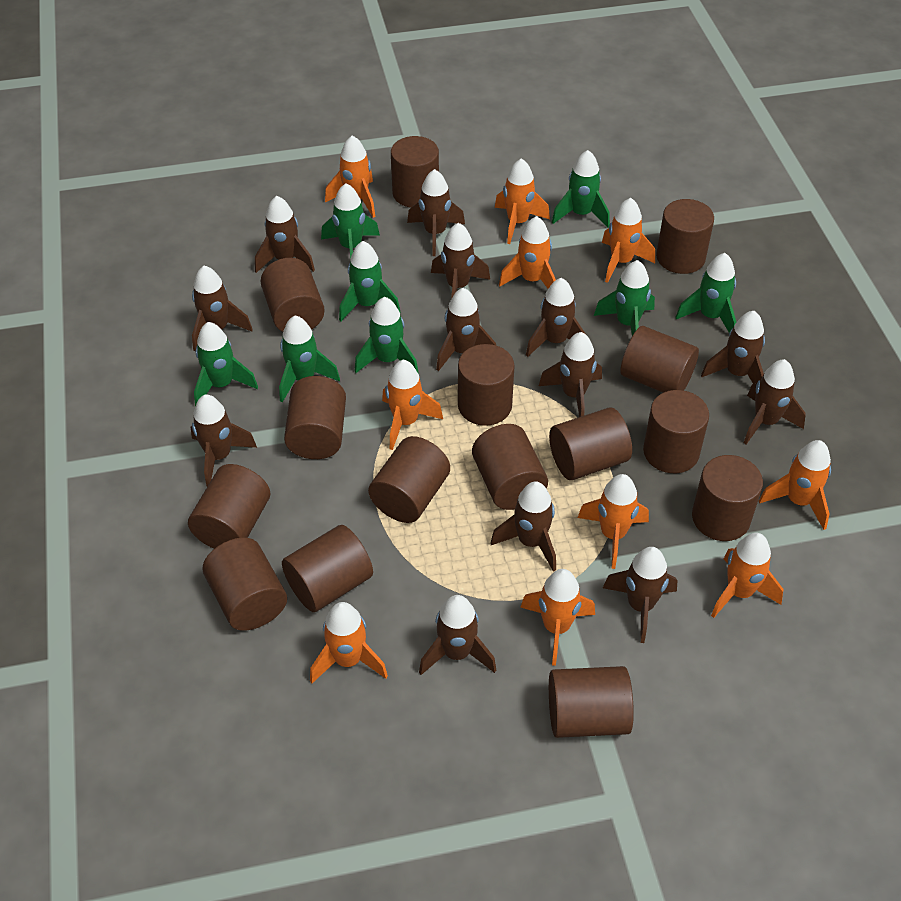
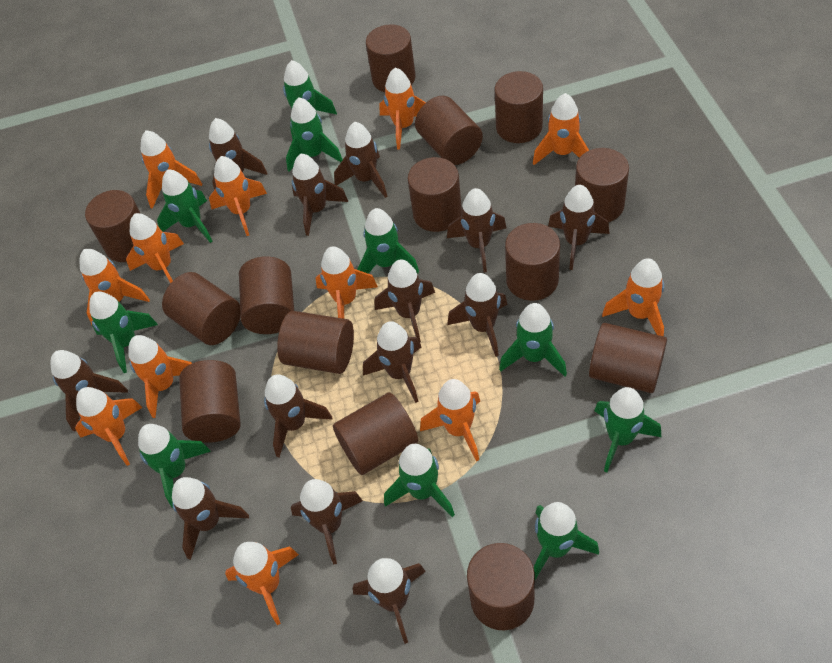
brown cylinder: 15 -> 14
green rocket: 8 -> 10
orange rocket: 10 -> 12

